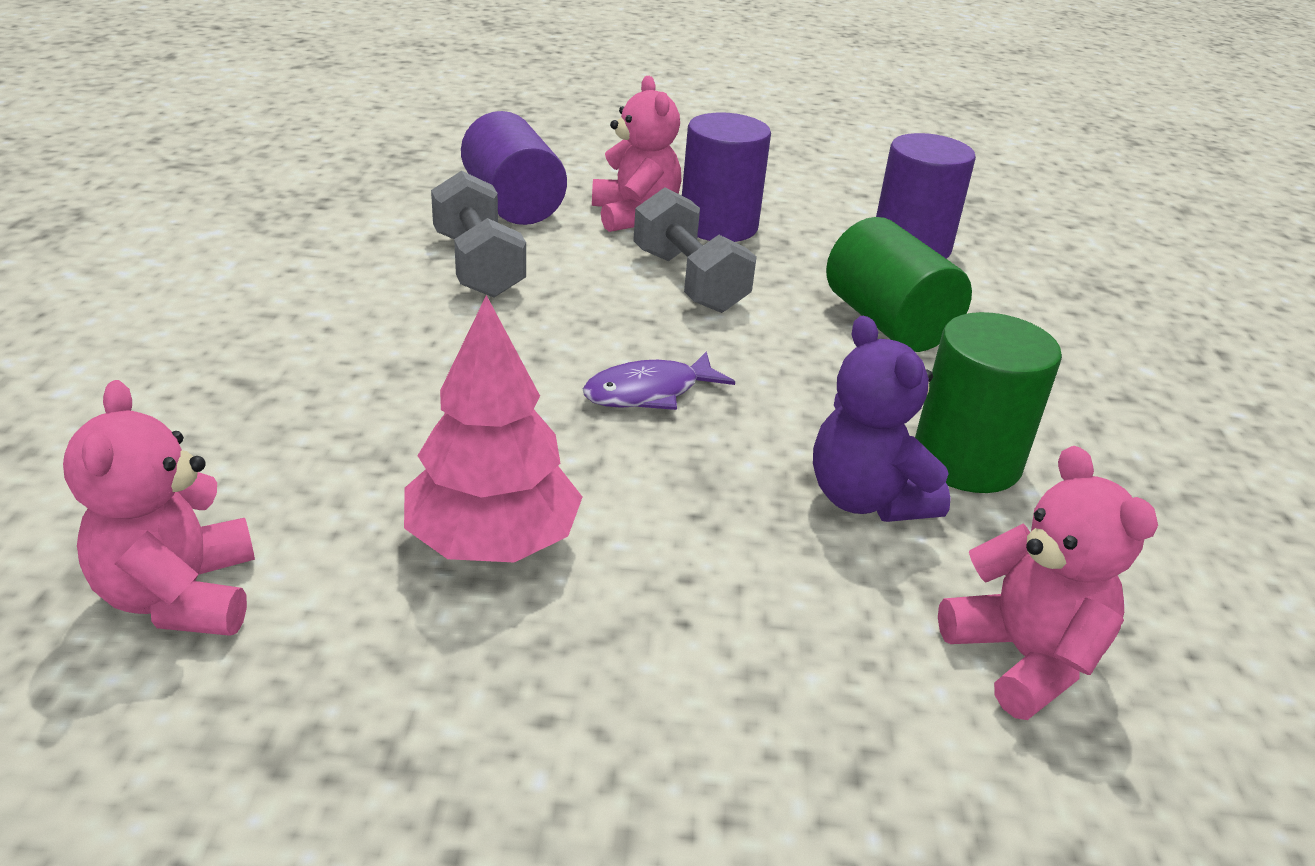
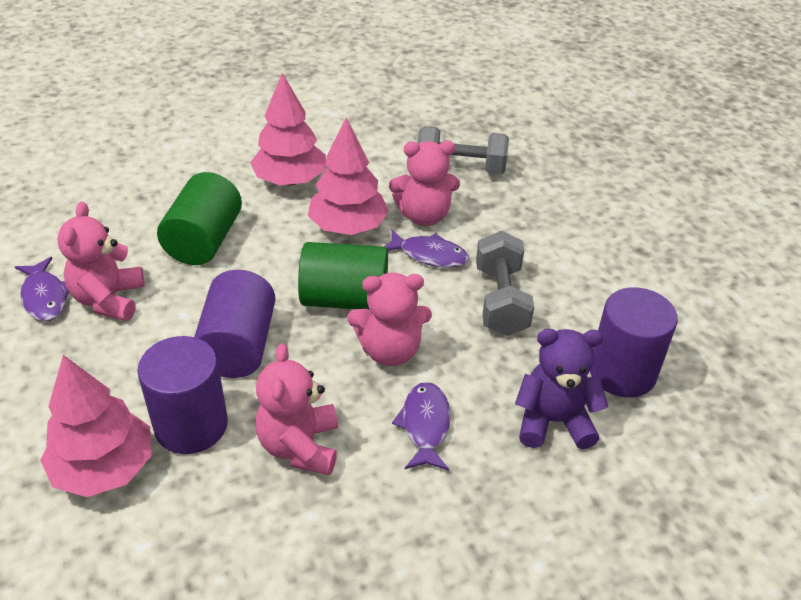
pink teddy bear: 3 -> 4
pink tree: 1 -> 3
purple fish: 1 -> 3

